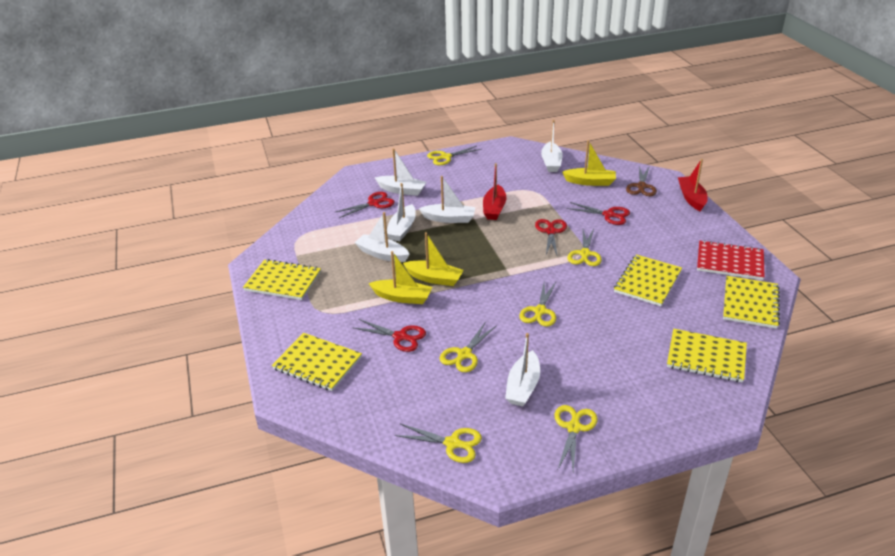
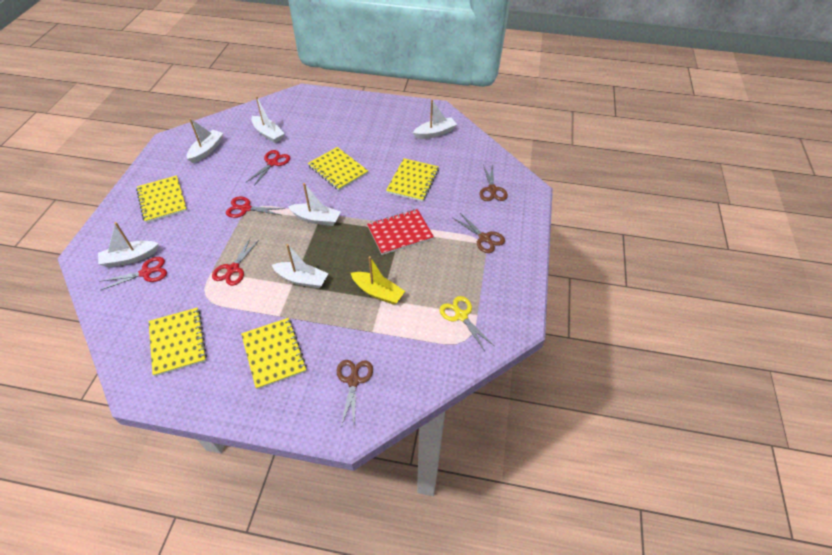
brown scissors: 1 -> 3
red boat: 2 -> 0
yellow boat: 3 -> 1
yellow scissors: 6 -> 1

